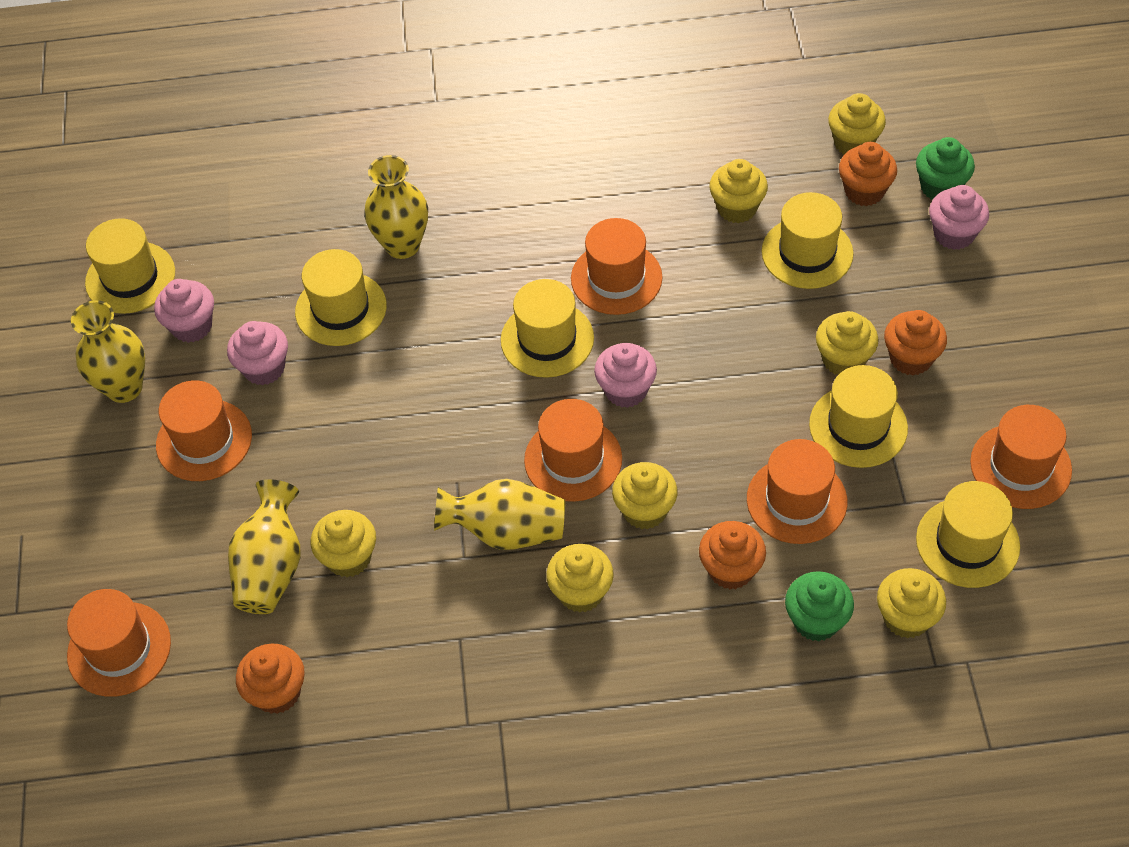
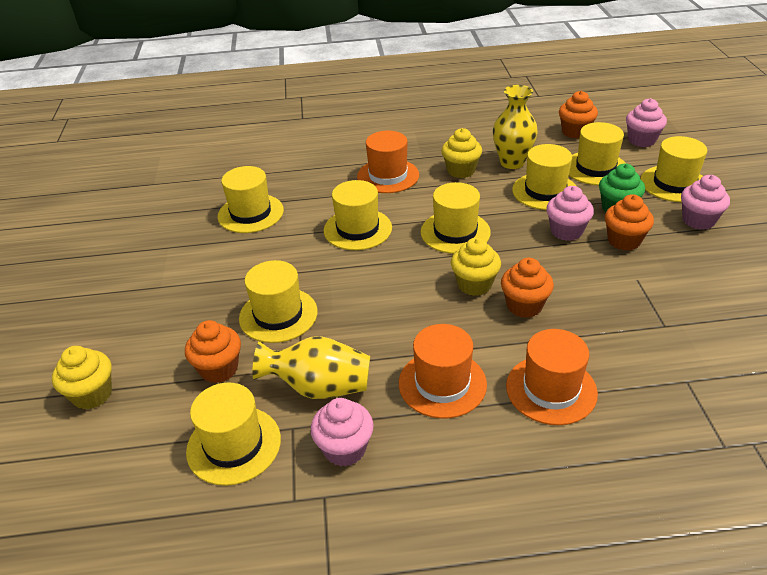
green cupcake: 2 -> 1
orange hat: 6 -> 3
yellow cupcake: 7 -> 3
yellow hat: 6 -> 8
yellow vase: 4 -> 2

